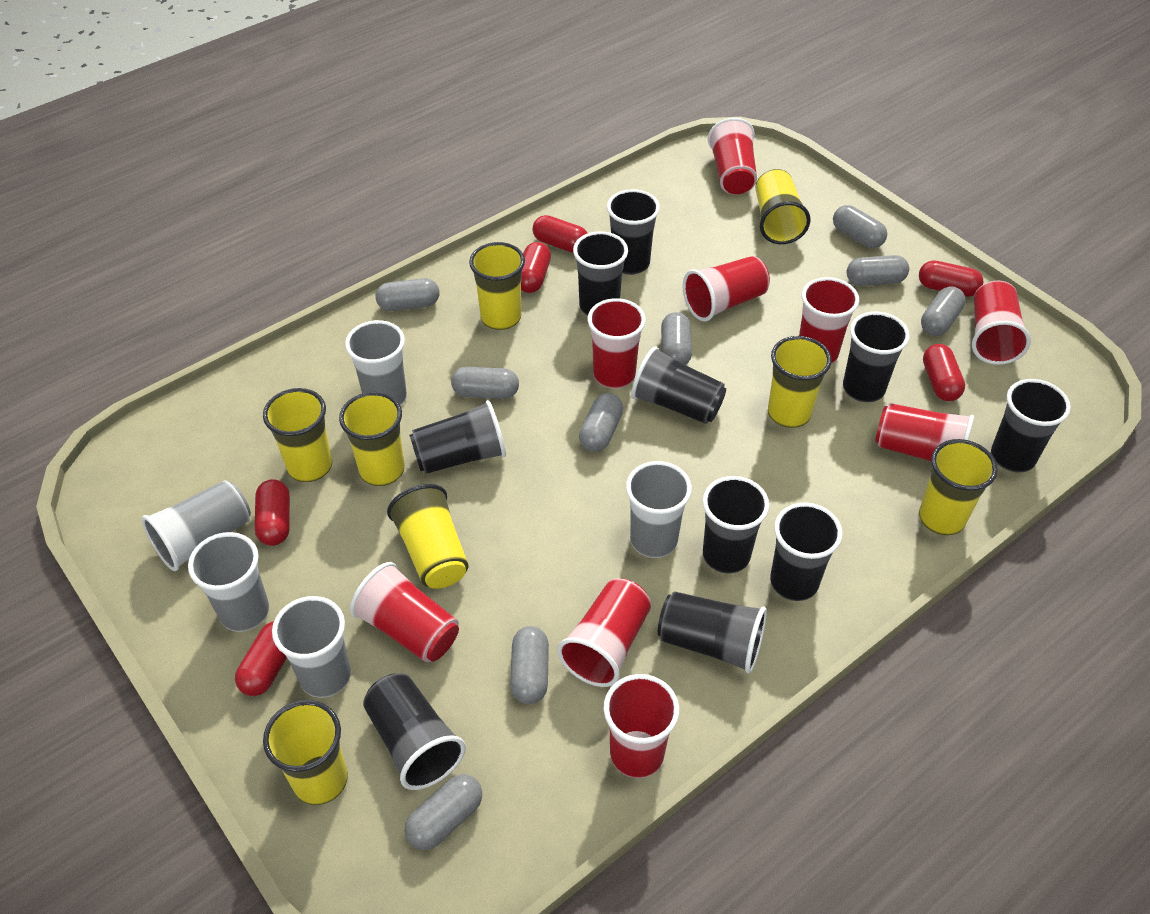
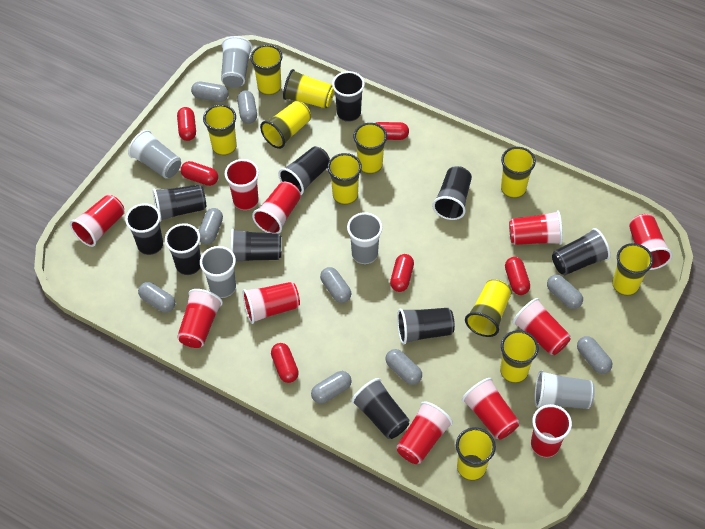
red cup: 9 -> 11
yellow cup: 8 -> 11

